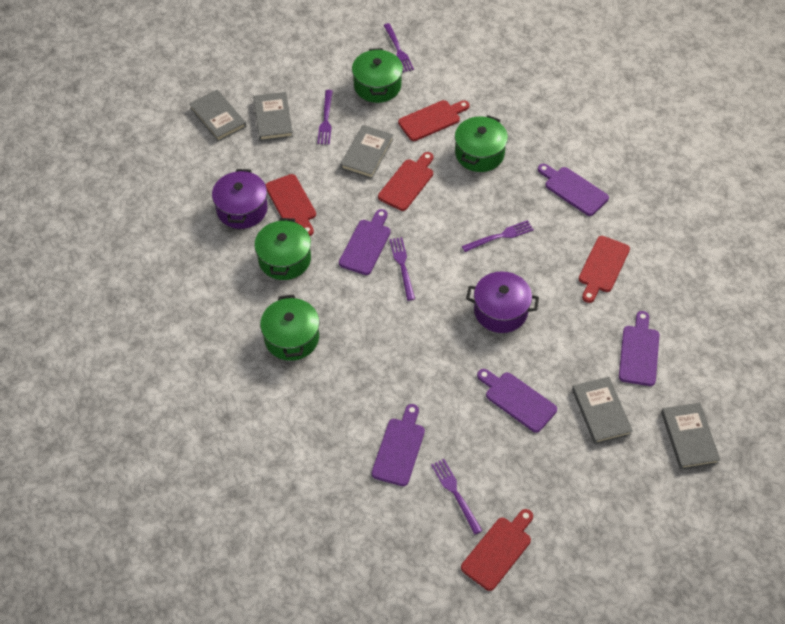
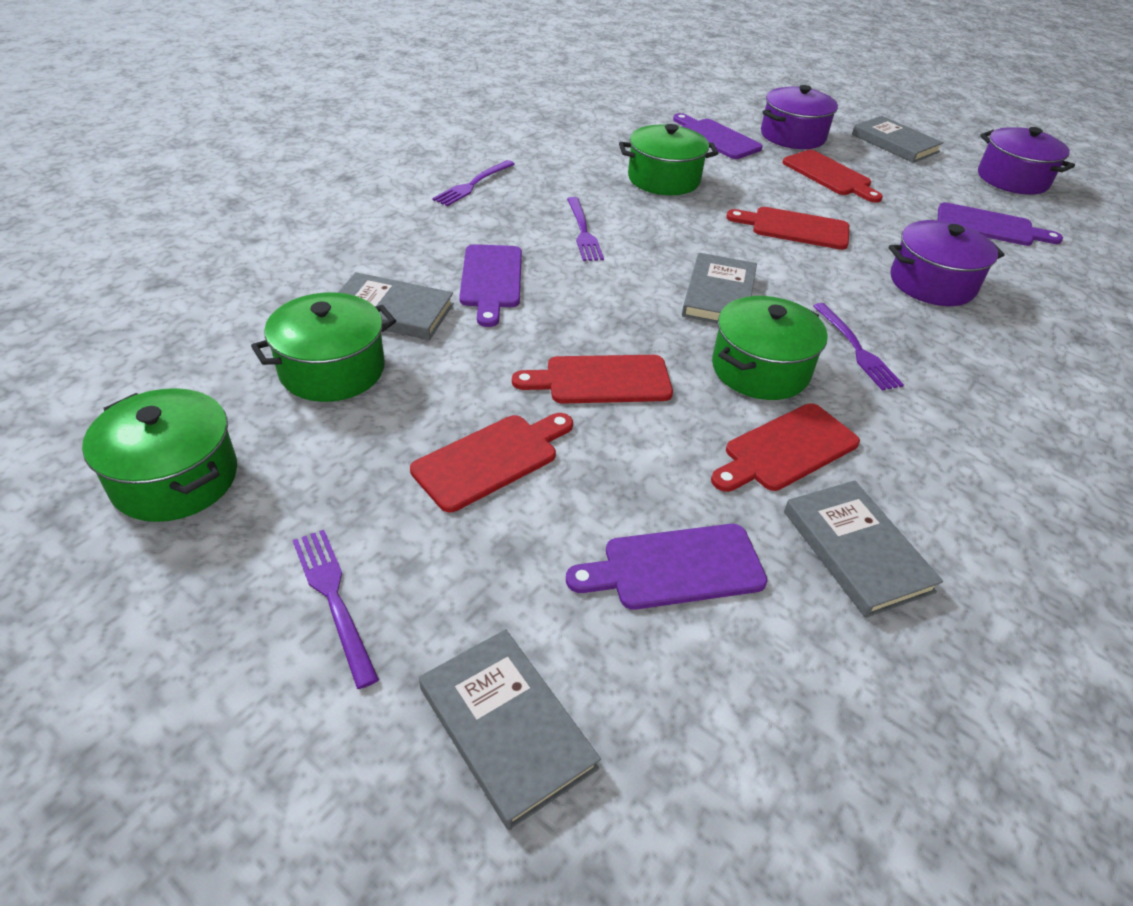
purple cutting board: 5 -> 4
purple fork: 5 -> 4
purple pot: 2 -> 3

